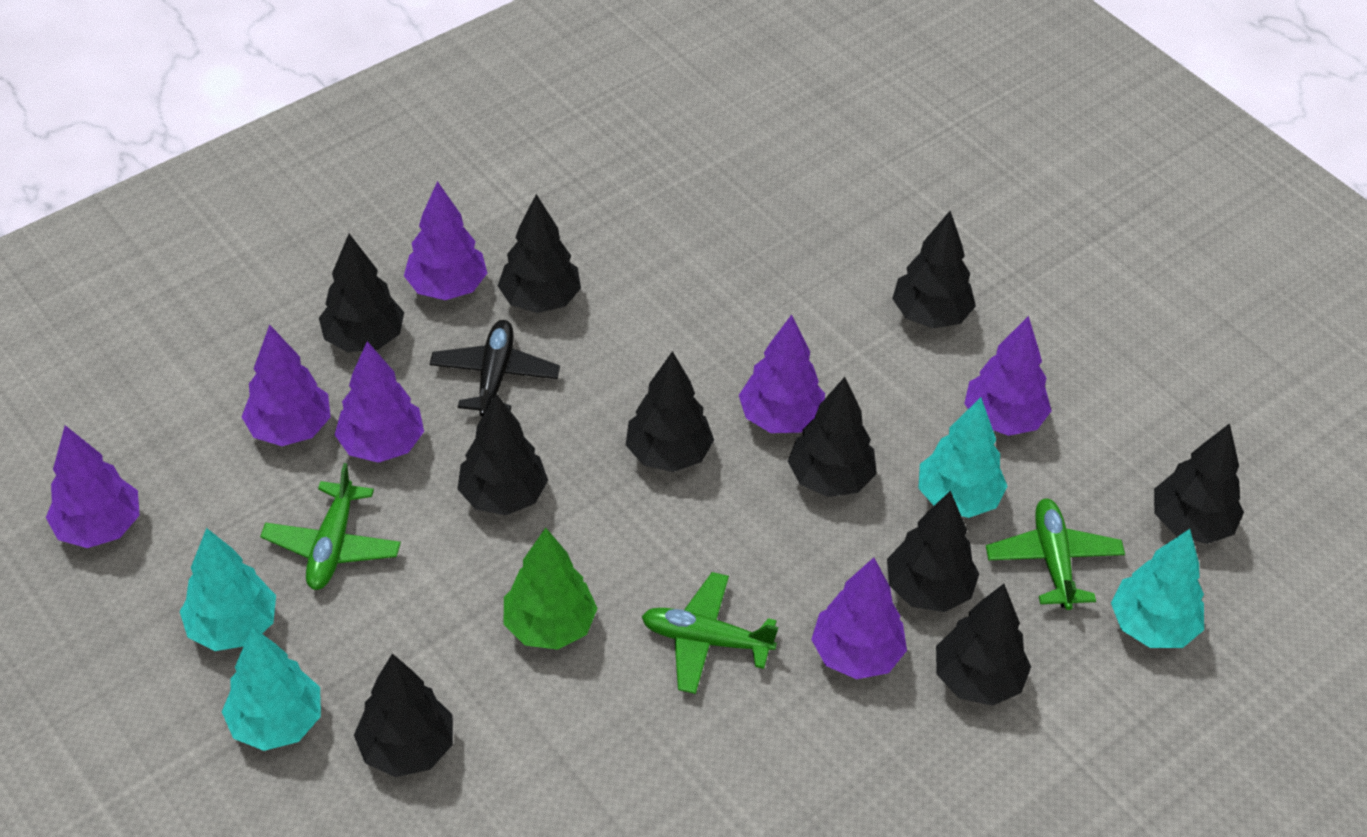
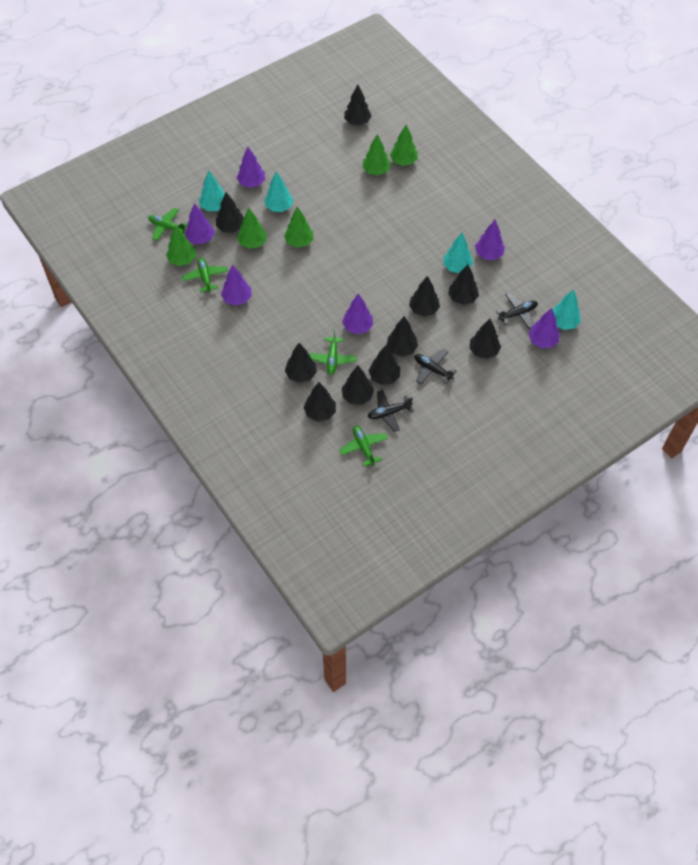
black plane: 1 -> 3
green plane: 3 -> 4
green tree: 1 -> 5
purple tree: 7 -> 6

